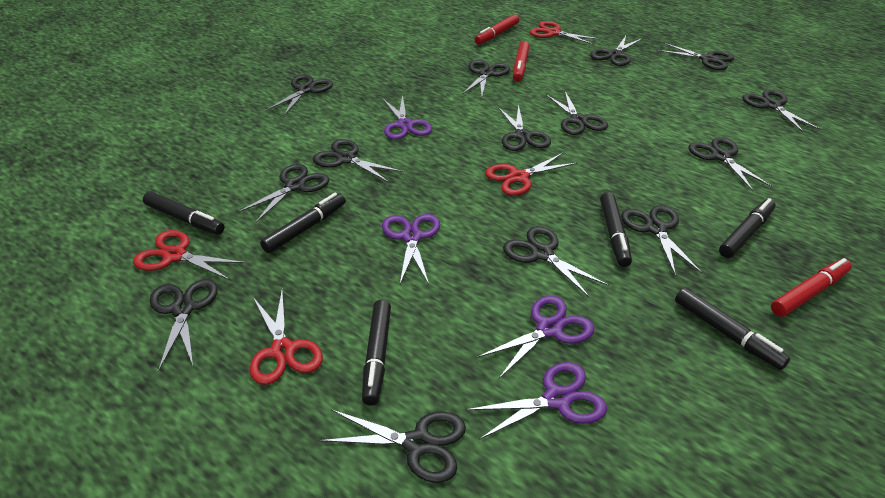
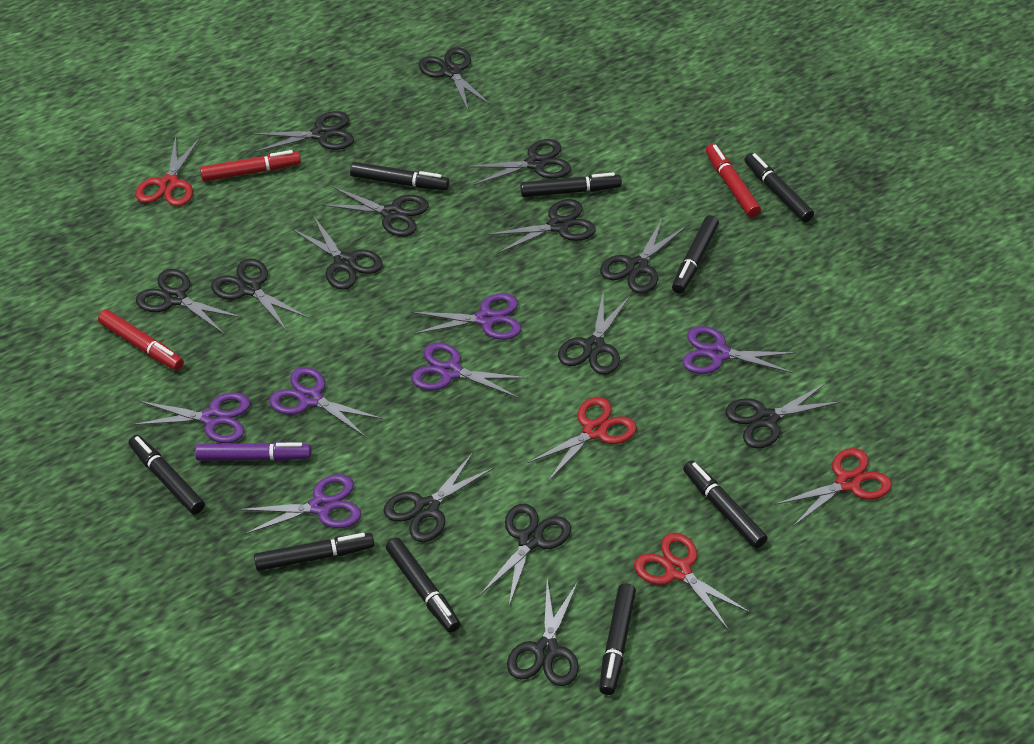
black marker: 6 -> 9
purple marker: 0 -> 1
purple scissors: 4 -> 6

